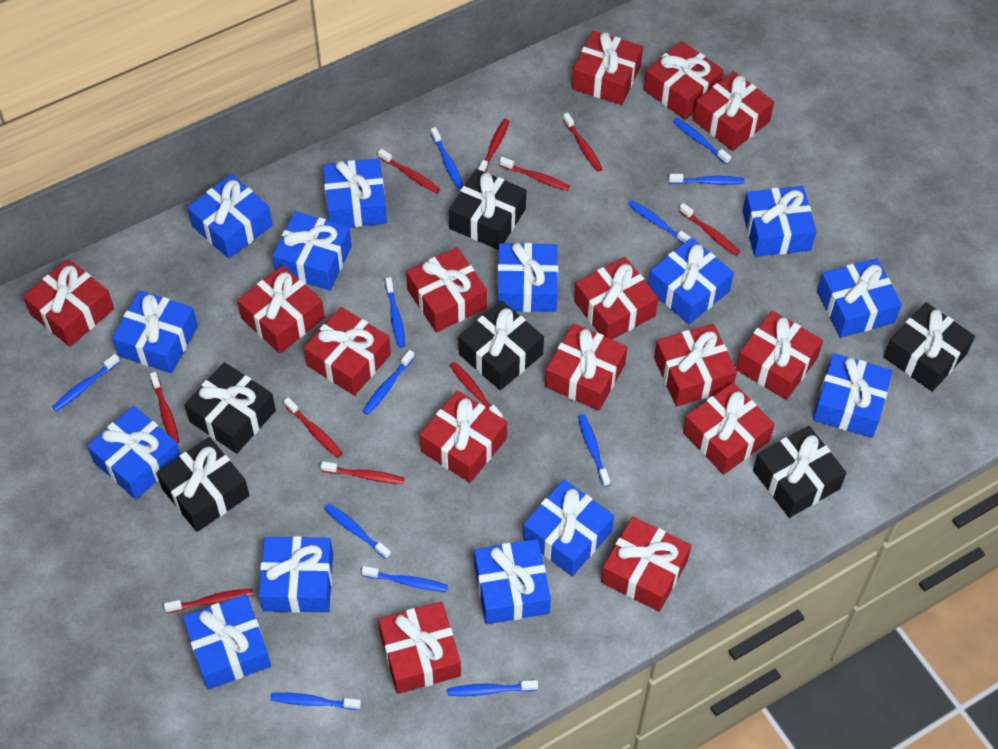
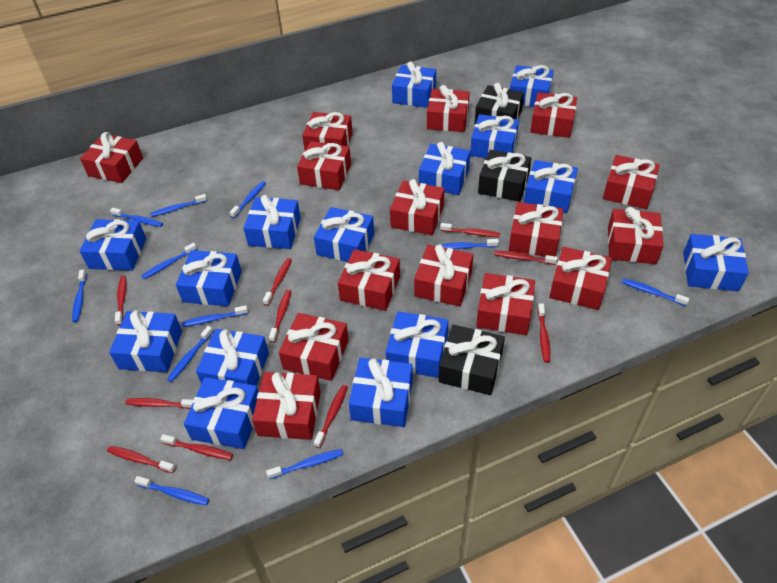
black gift: 6 -> 3
blue gift: 14 -> 15
blue toothbrush: 12 -> 11

